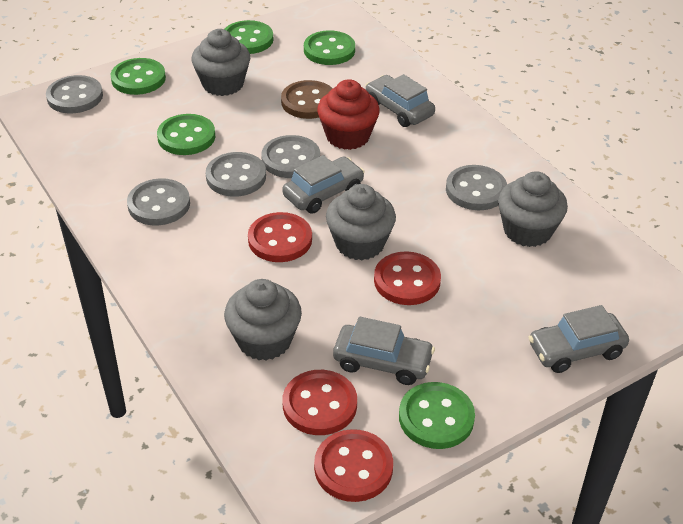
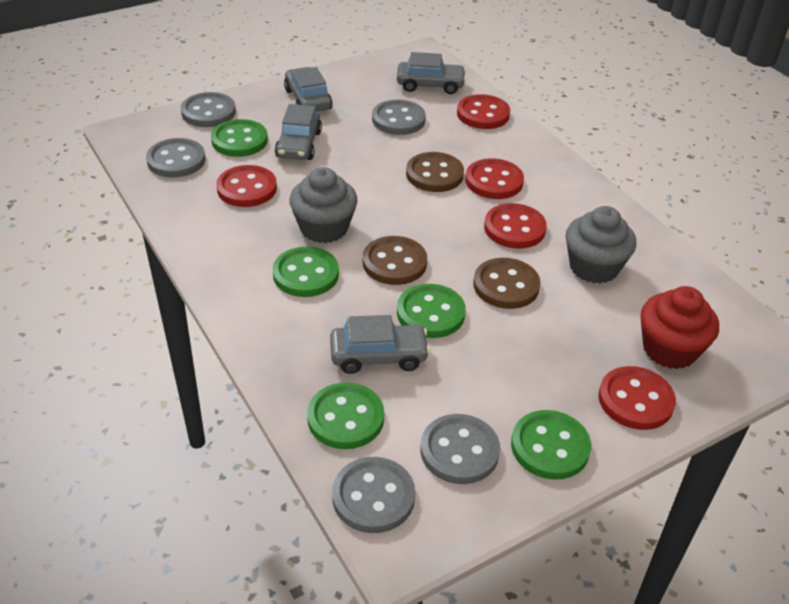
brown button: 1 -> 3
grey cupcake: 4 -> 2
red button: 4 -> 5

